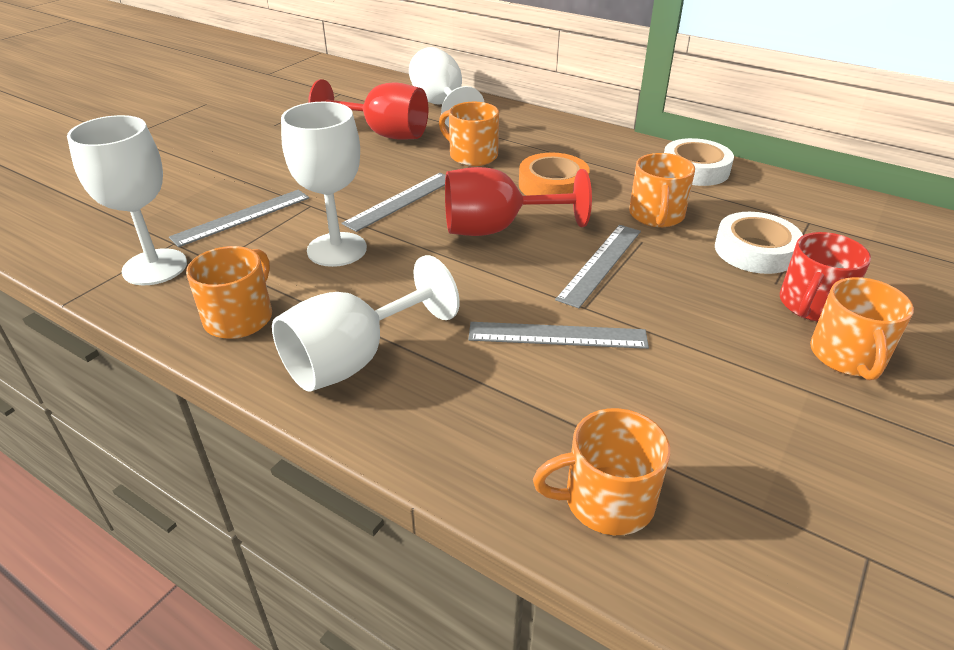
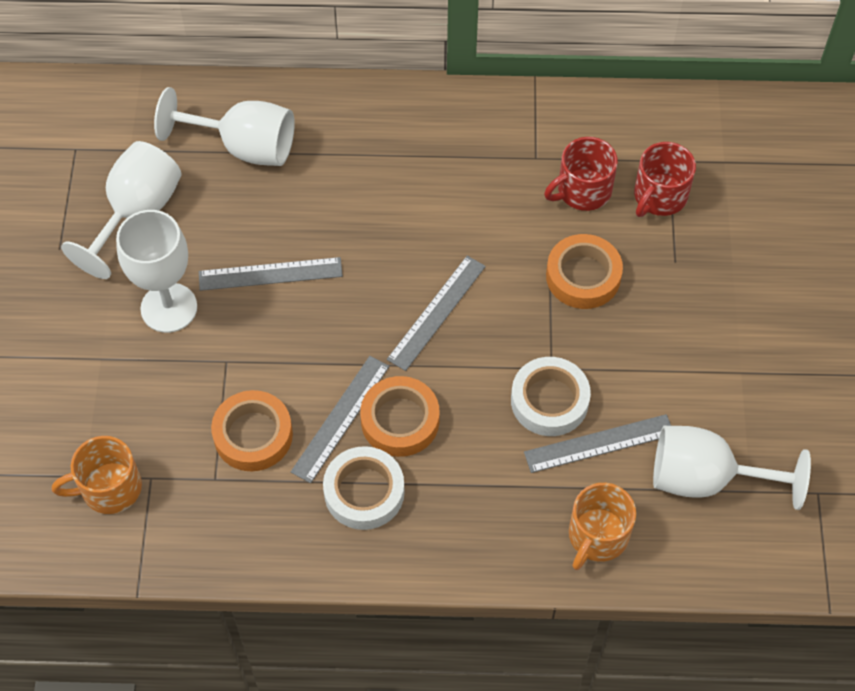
orange mug: 5 -> 2
orange tape: 1 -> 3
red goblet: 2 -> 0
red mug: 1 -> 2

